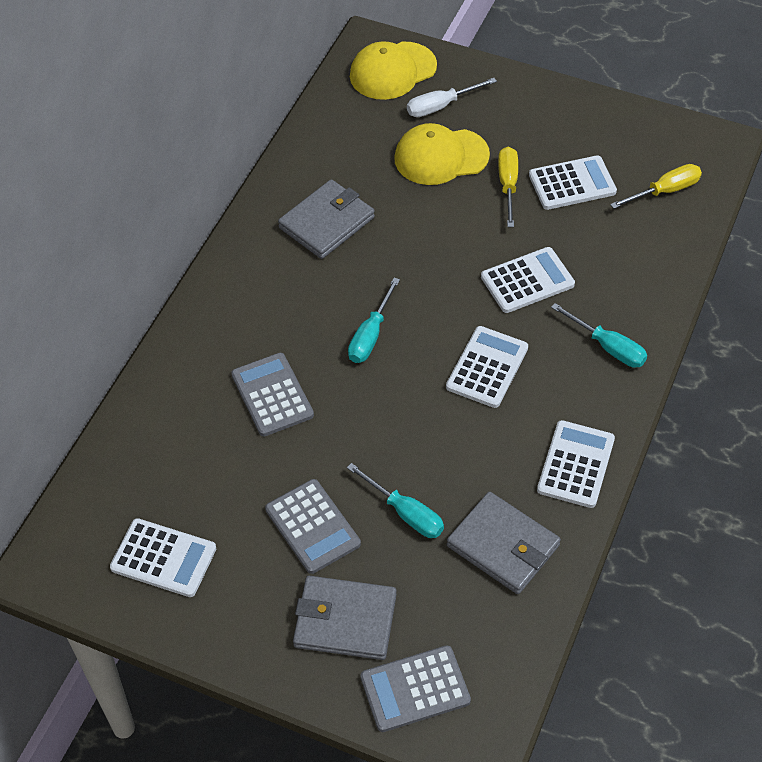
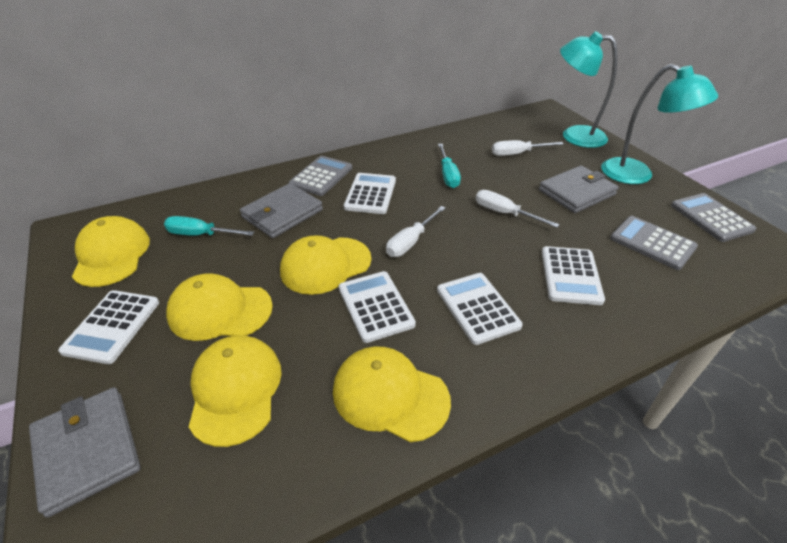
turquoise lamp: 0 -> 2
turquoise screwdriver: 3 -> 2
white screwdriver: 1 -> 3
yellow cap: 2 -> 5
yellow screwdriver: 2 -> 0

